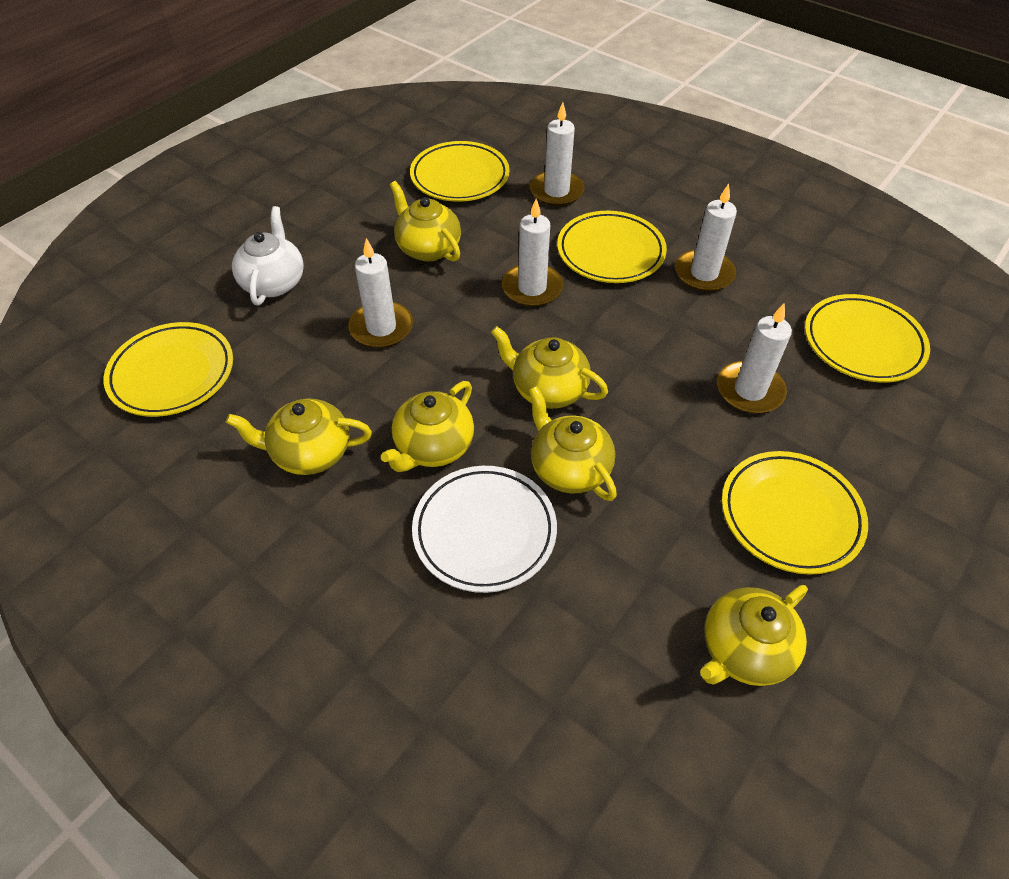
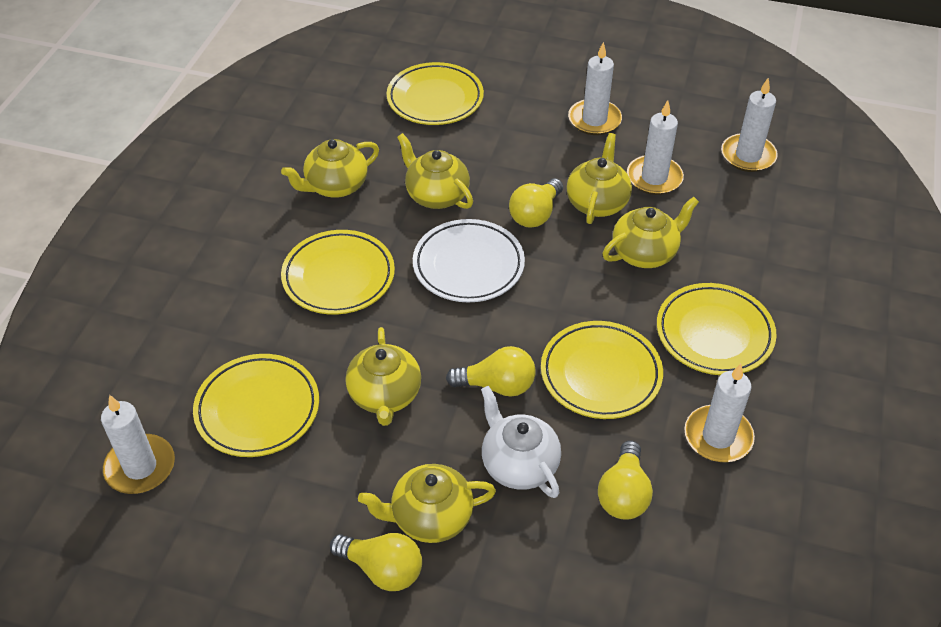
yellow light bulb: 0 -> 4

